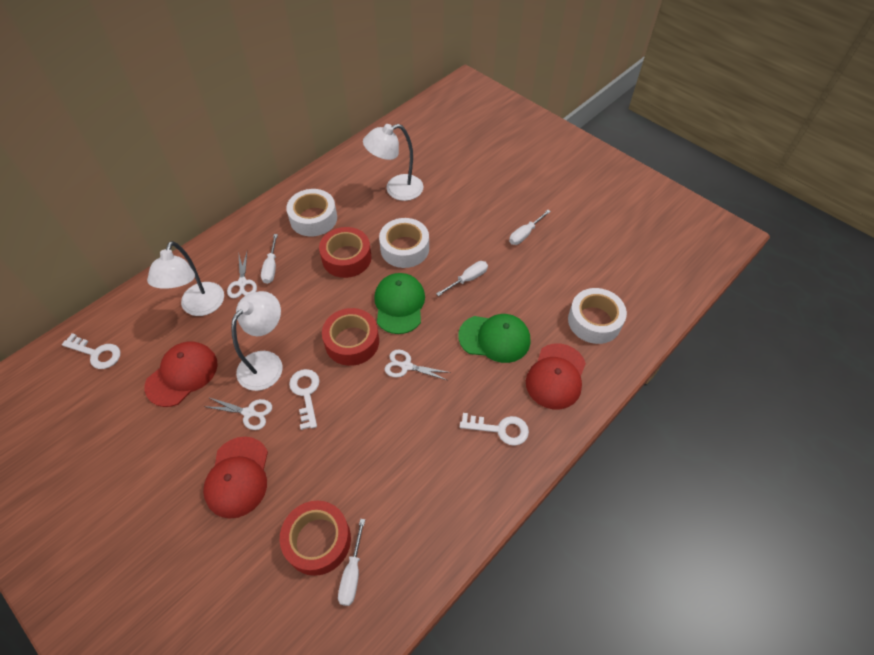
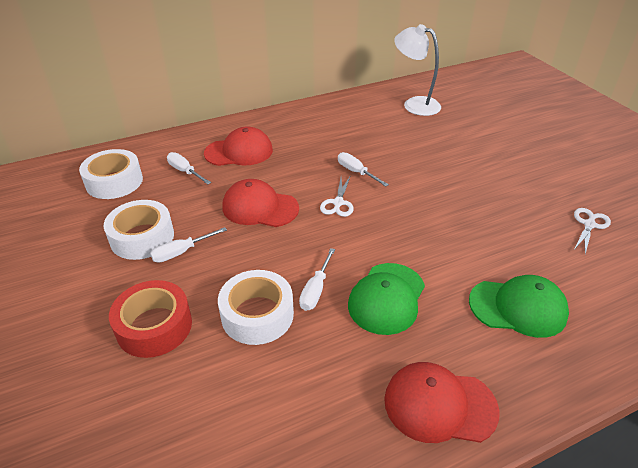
red tape: 3 -> 1
white key: 3 -> 0
white lamp: 3 -> 1
white scissors: 3 -> 2

